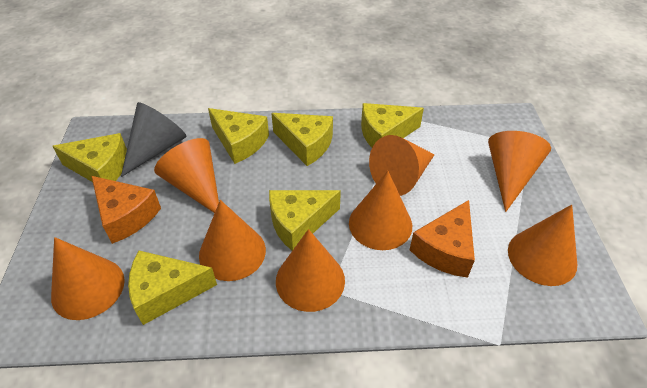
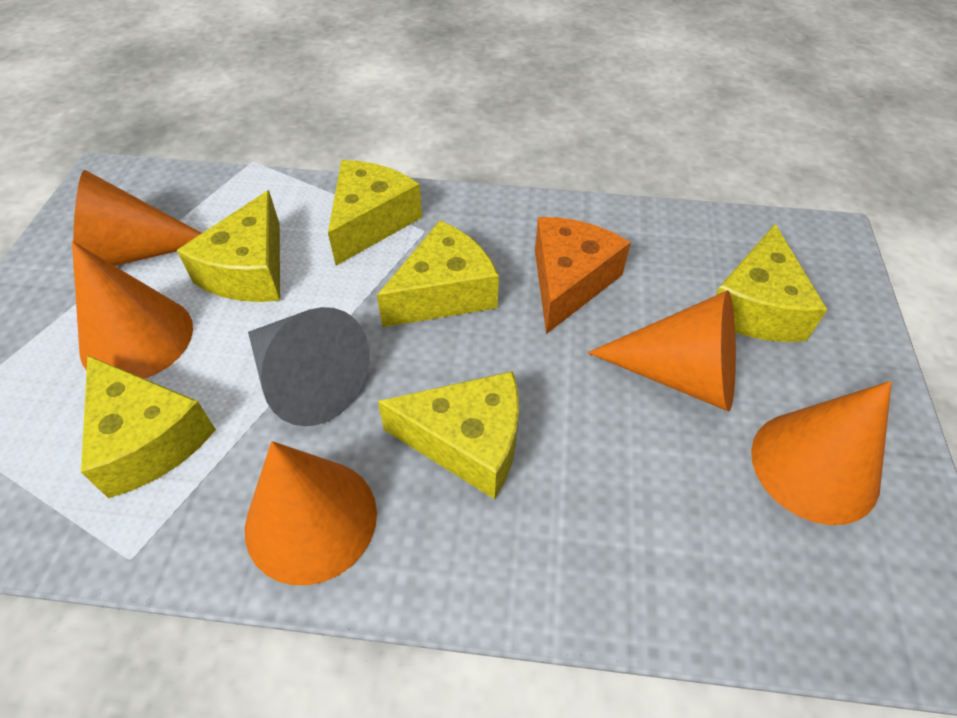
orange cheese: 2 -> 1
orange cone: 8 -> 5

